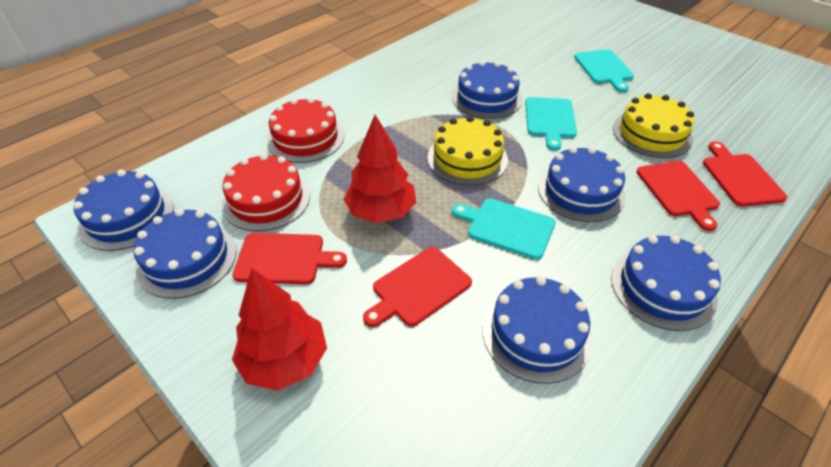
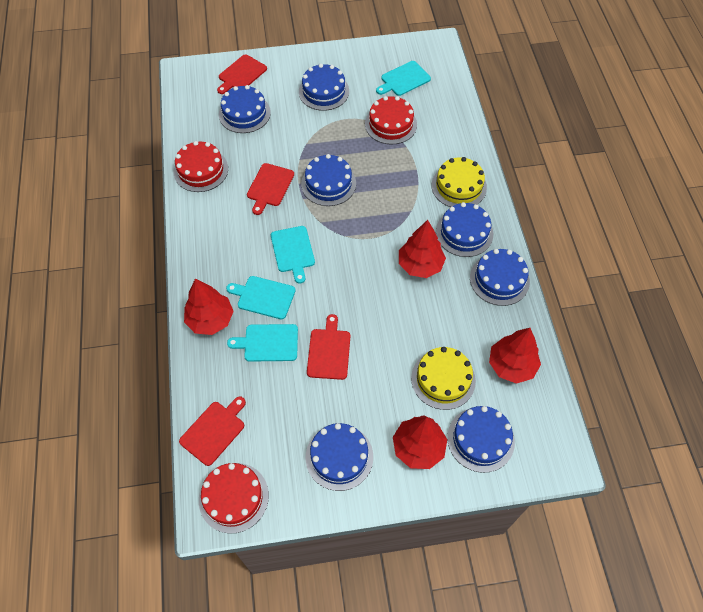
blue cake: 6 -> 7
red cake: 2 -> 3
red tree: 2 -> 4
turquoise cutting board: 3 -> 4

